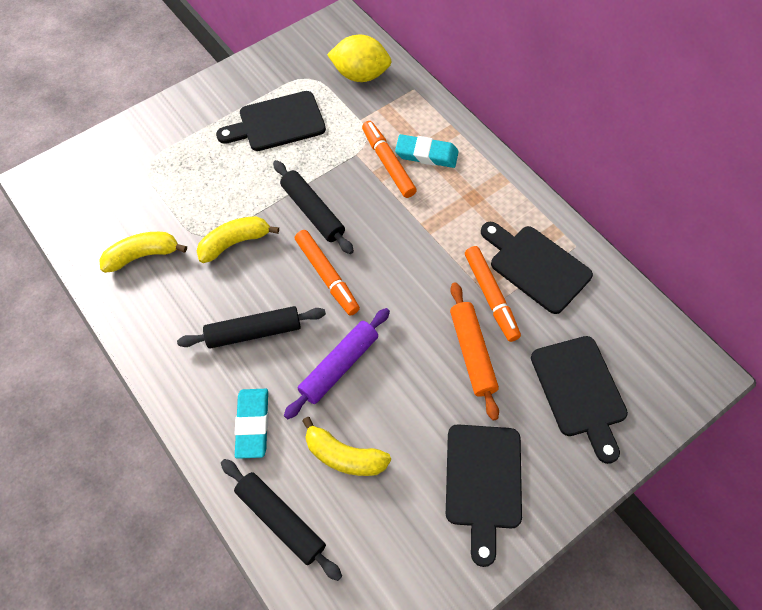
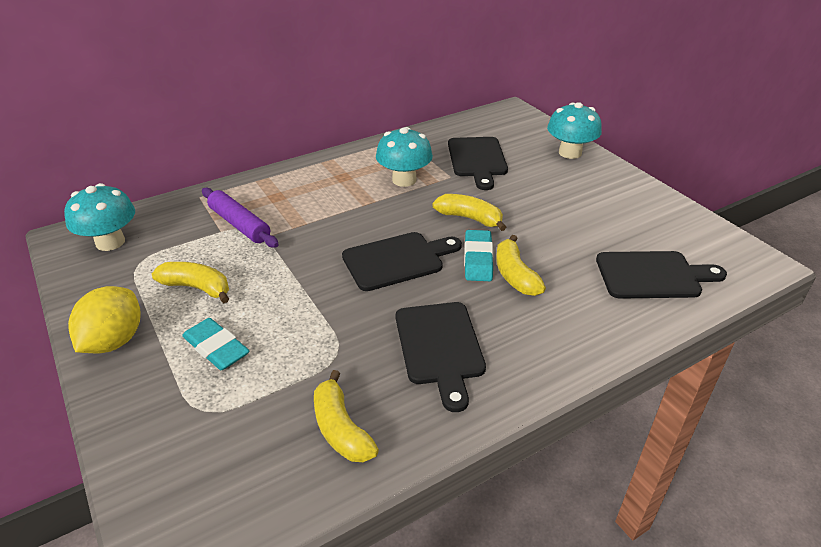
black rolling pin: 3 -> 0
orange marker: 3 -> 0
orange rolling pin: 1 -> 0
turquoise mushroom: 0 -> 3
yellow banana: 3 -> 4

